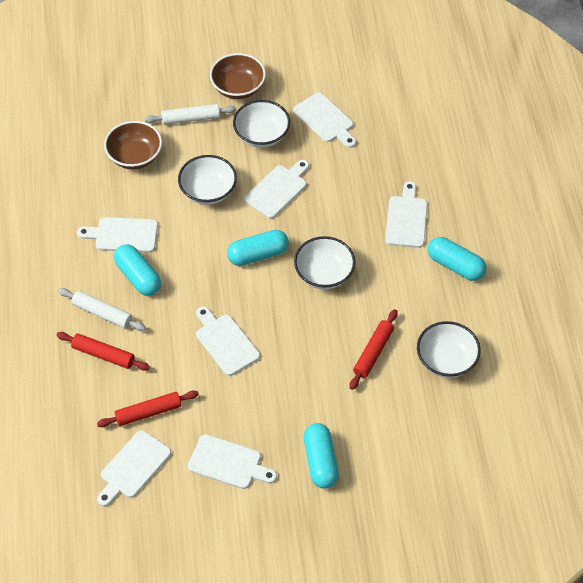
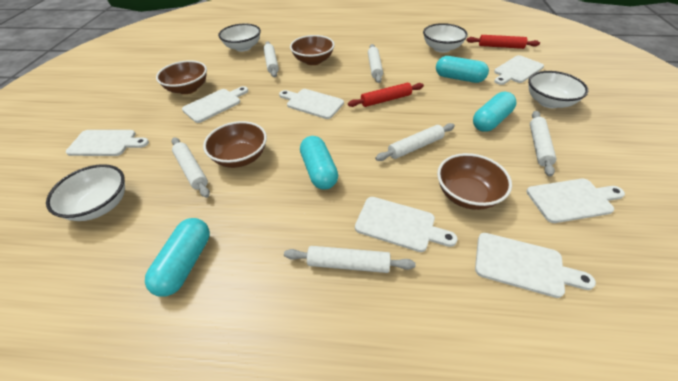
brown bowl: 2 -> 4
red rolling pin: 3 -> 2
white rolling pin: 2 -> 6

